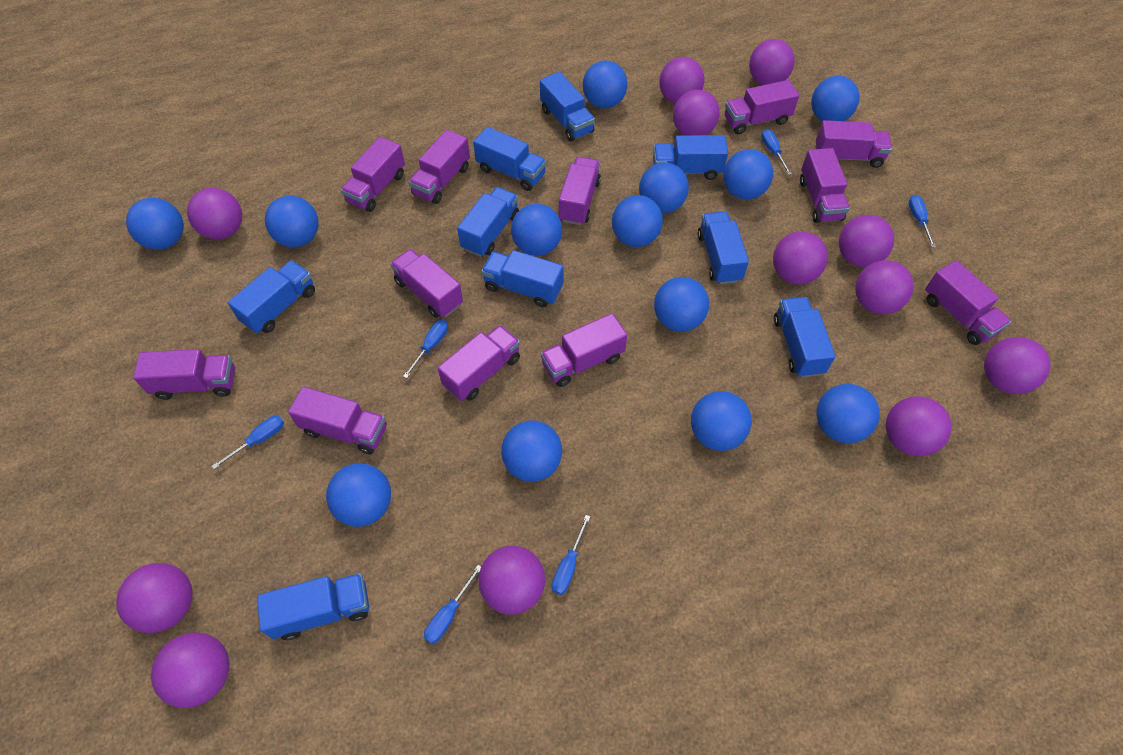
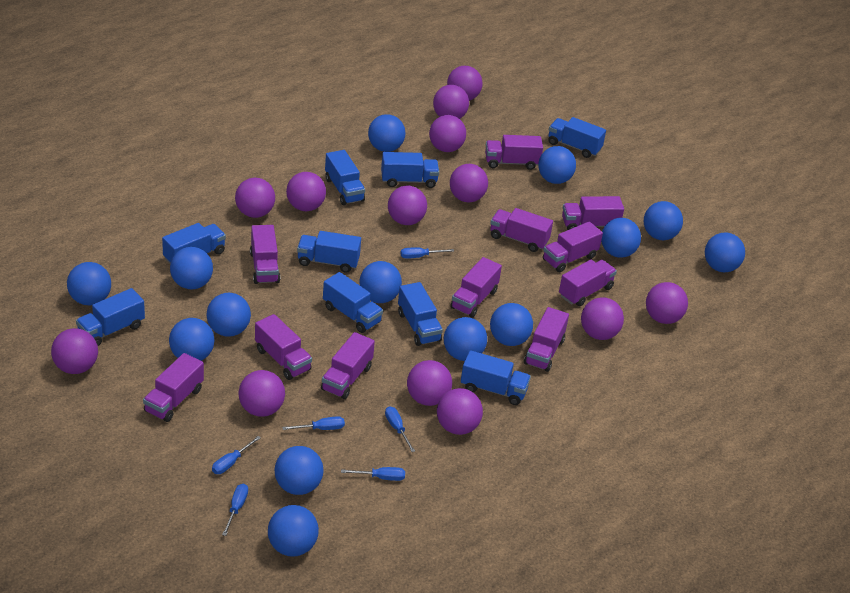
blue ball: 13 -> 14
purple ball: 12 -> 13
purple truck: 12 -> 11

